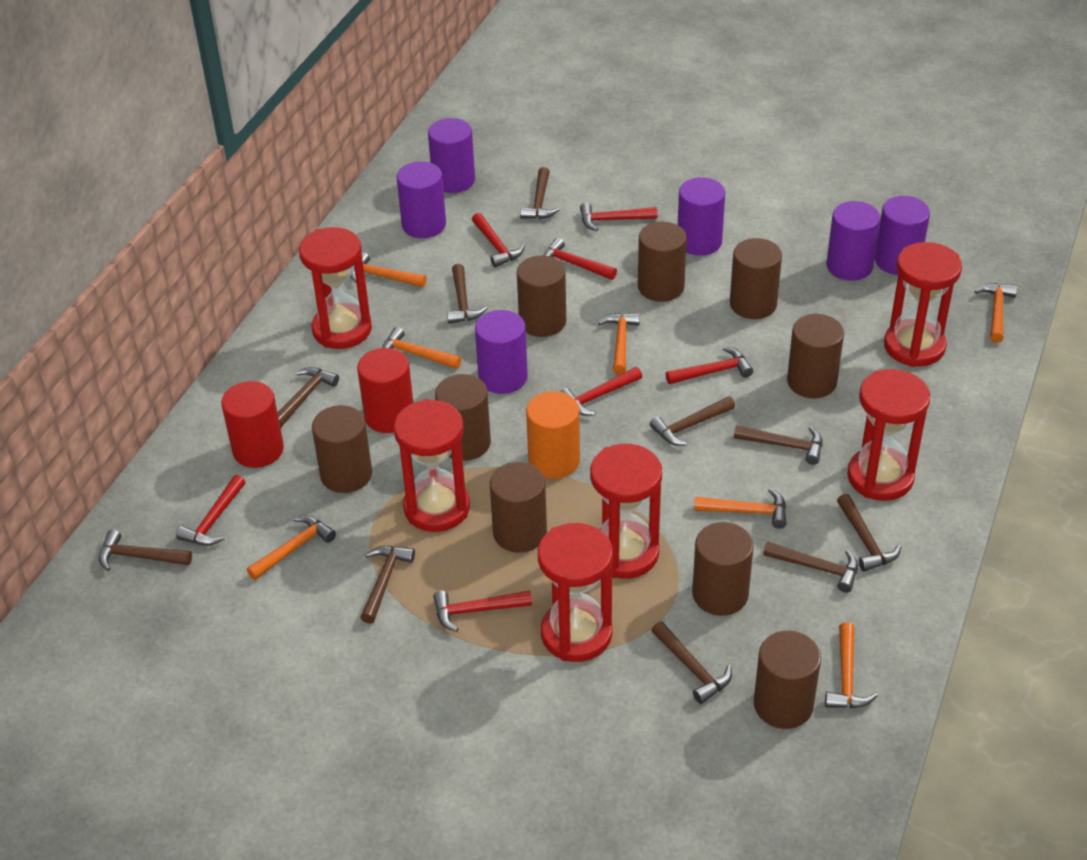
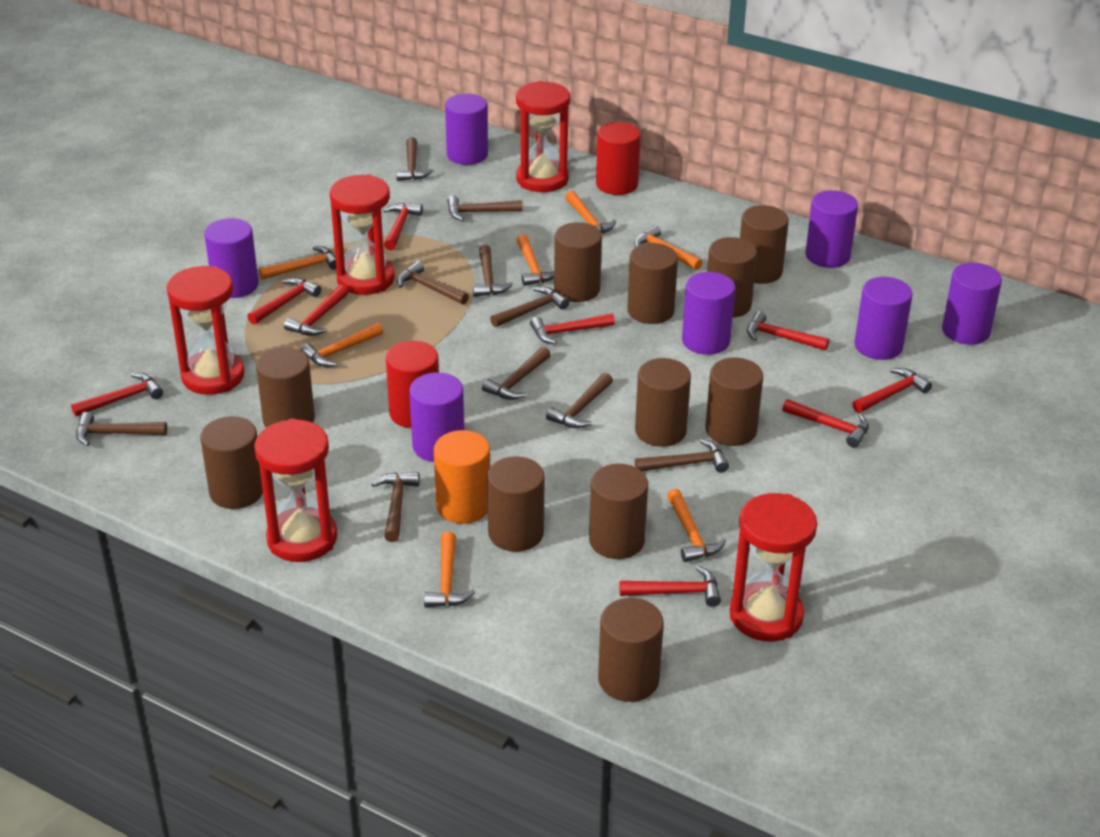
brown cylinder: 9 -> 11
purple cylinder: 6 -> 7
red hammer: 7 -> 9
red hourglass: 6 -> 5

